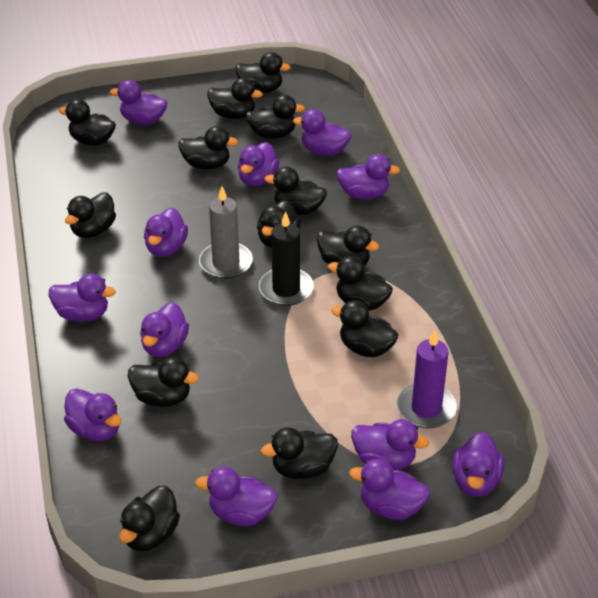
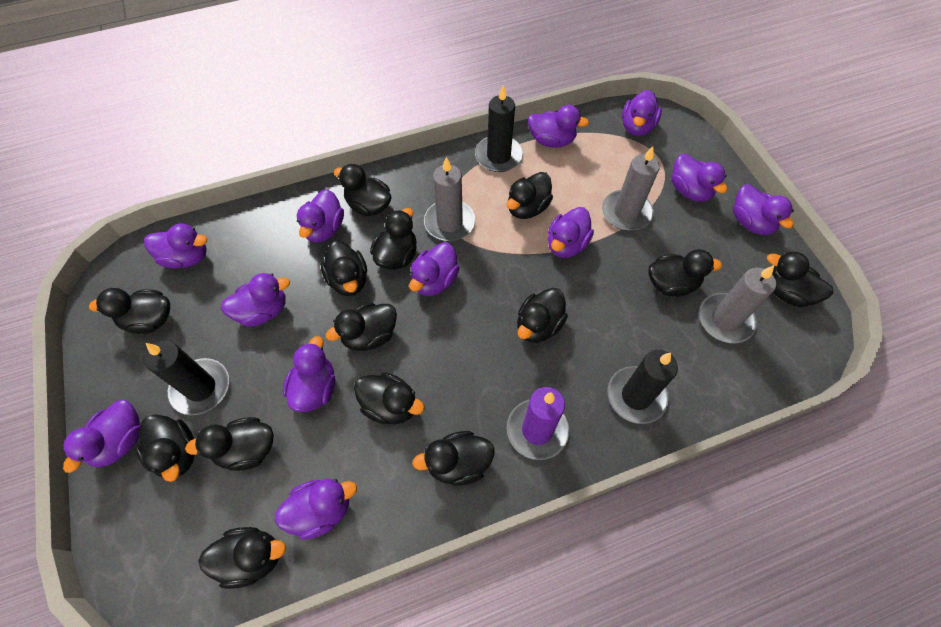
black candle: 1 -> 3
grey candle: 1 -> 3

